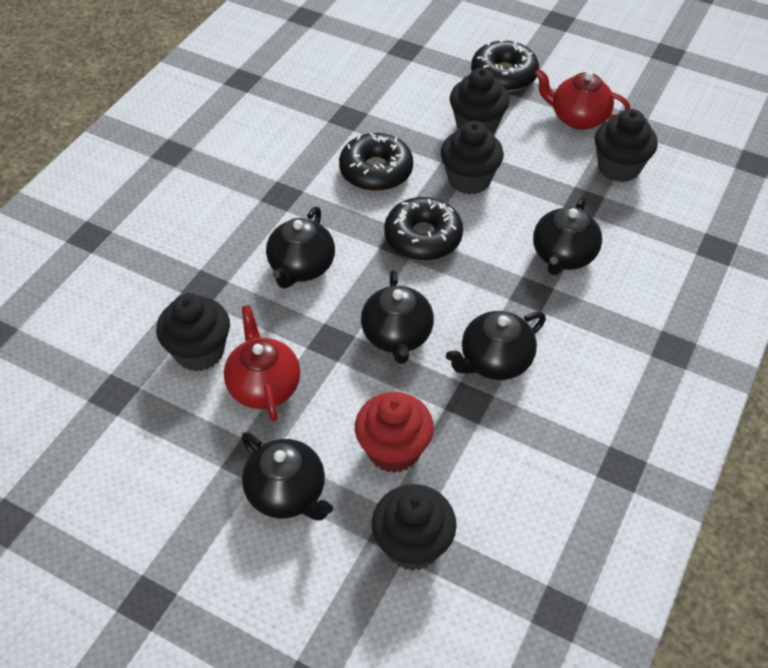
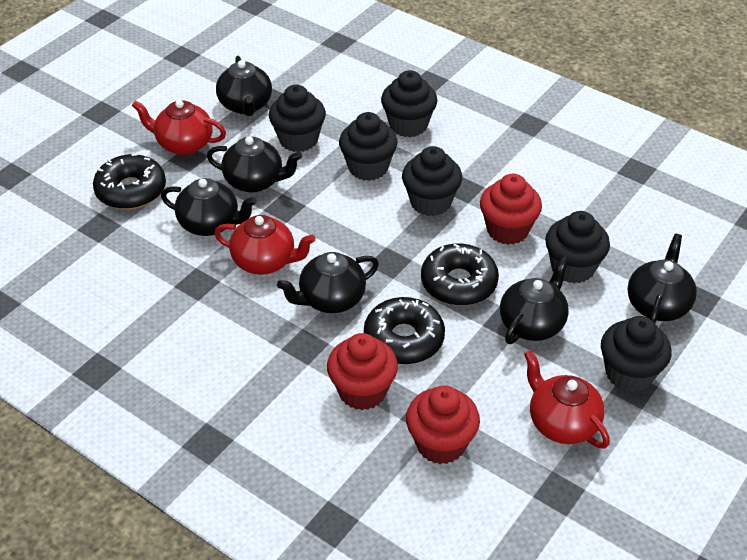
black cupcake: 5 -> 6
black teapot: 5 -> 6
red cupcake: 1 -> 3
red teapot: 2 -> 3

